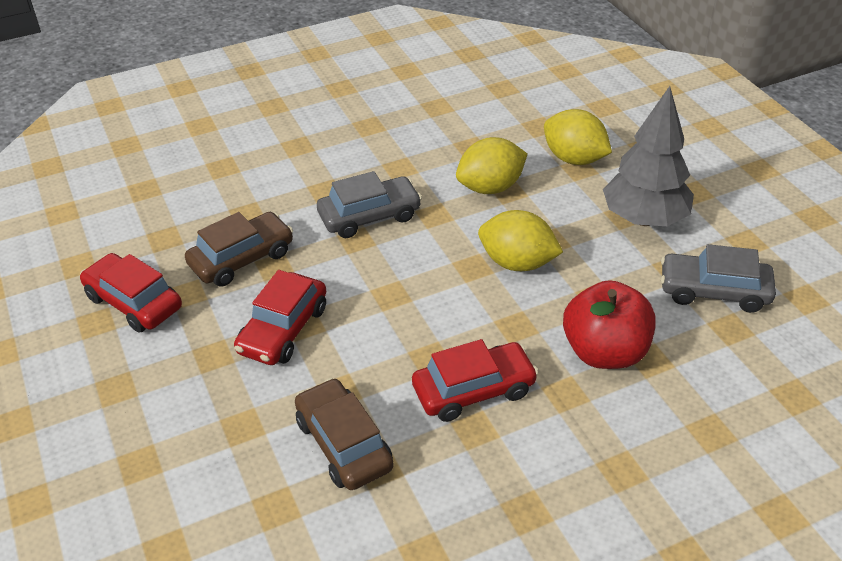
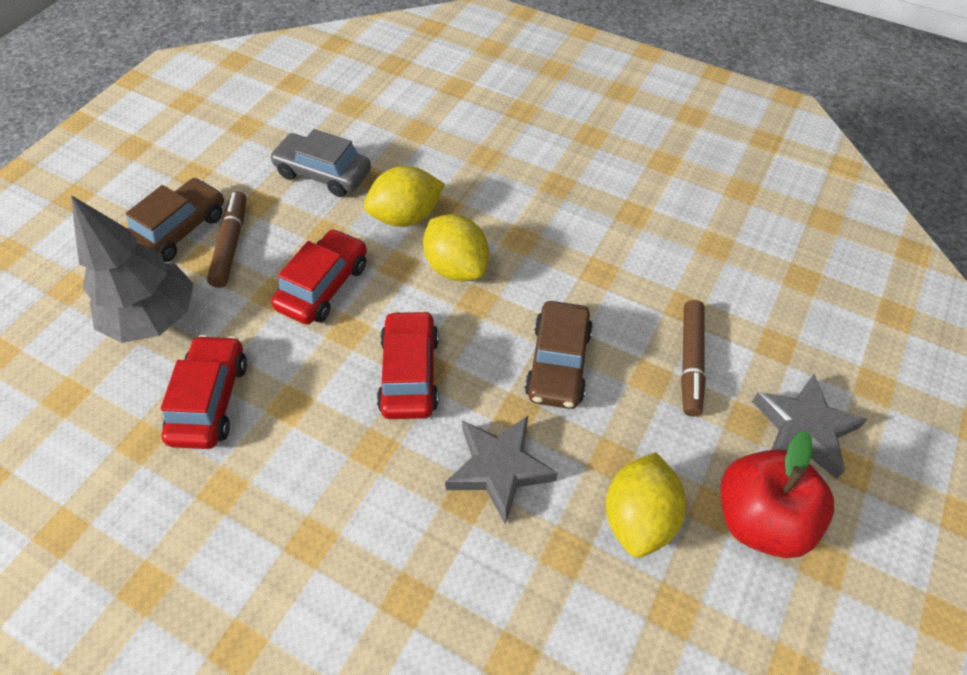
brown marker: 0 -> 2
grey car: 2 -> 1
grey star: 0 -> 2

